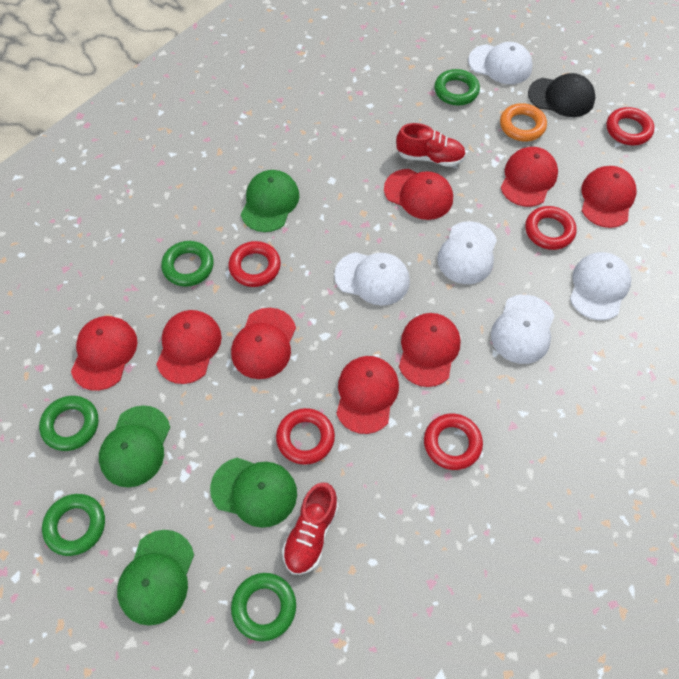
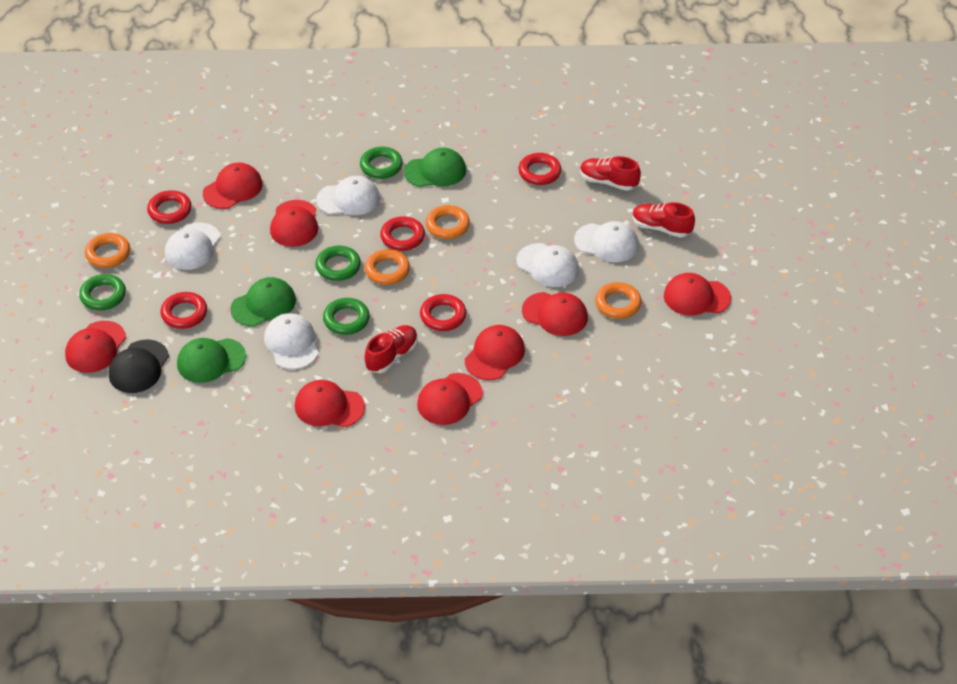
green cap: 4 -> 3
green ring: 5 -> 4
orange ring: 1 -> 4
red shoe: 2 -> 3

